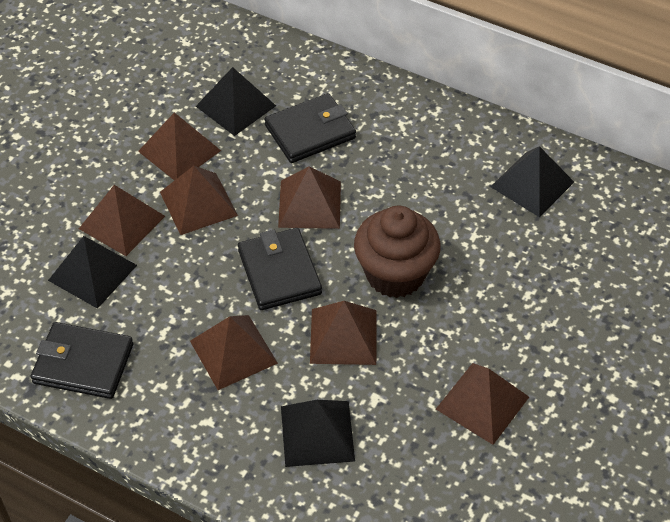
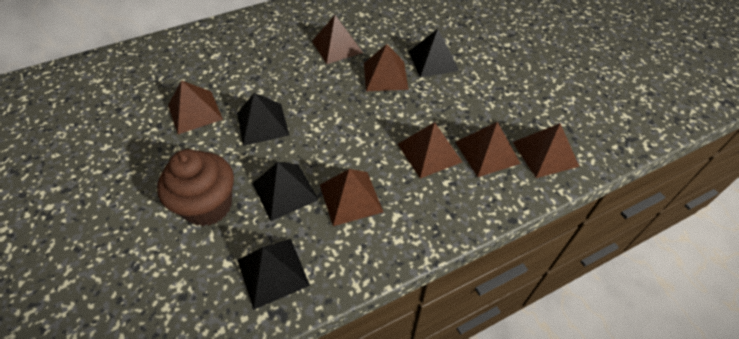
black wallet: 3 -> 0

